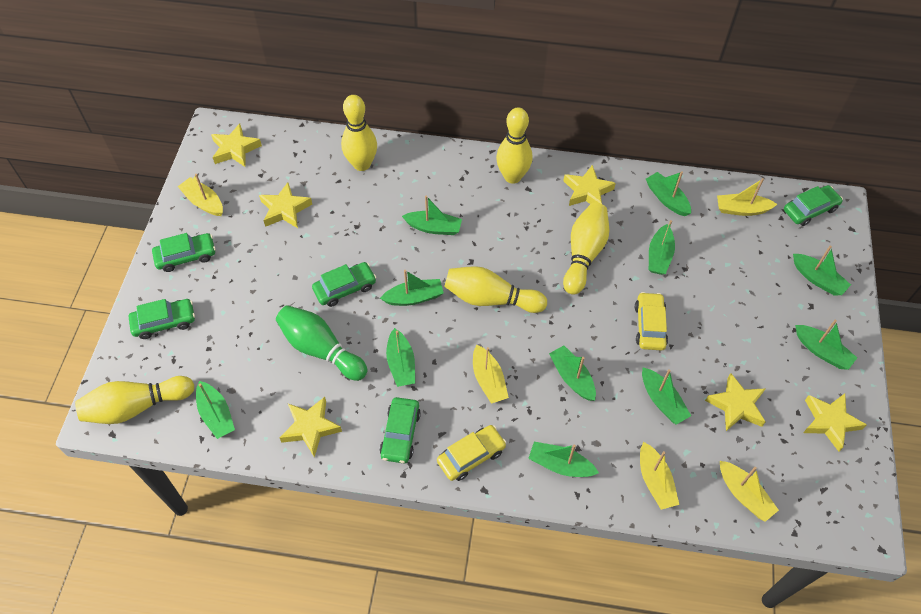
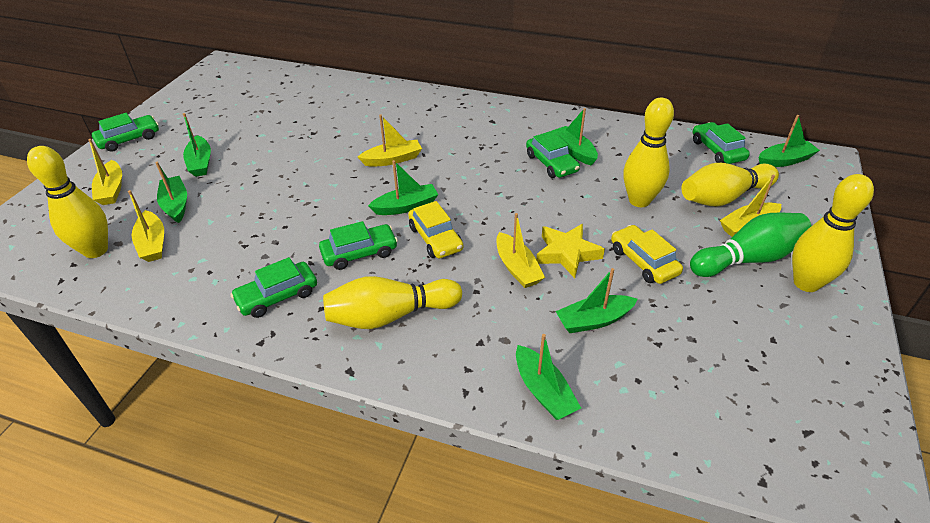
green boat: 11 -> 7
yellow star: 6 -> 1

